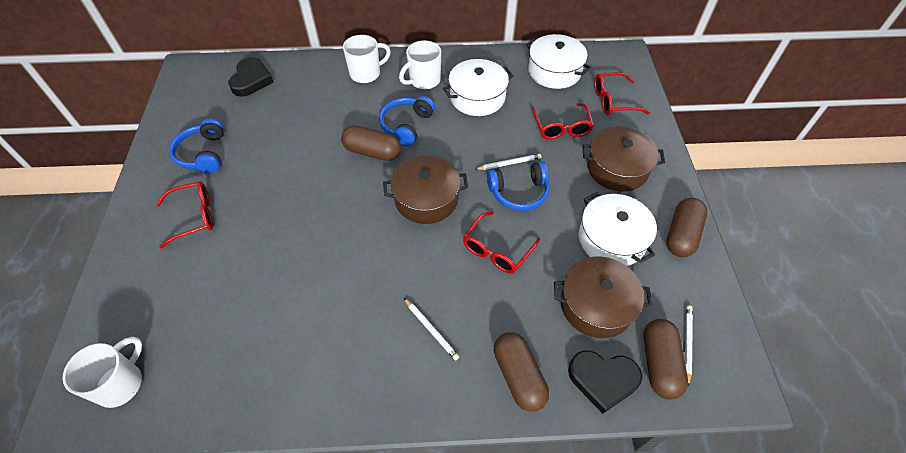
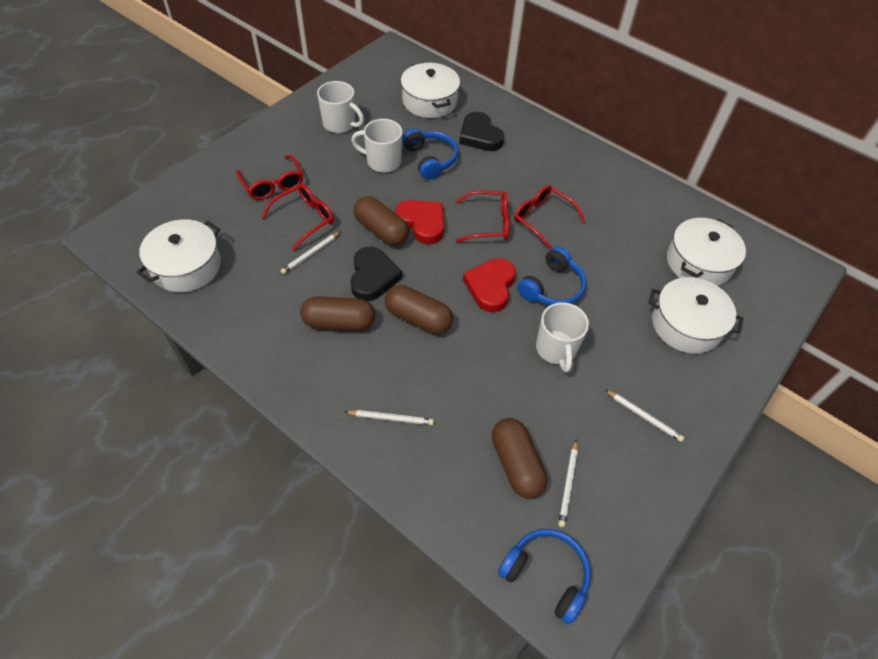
brown pot: 3 -> 0
red heart: 0 -> 2
white pencil: 3 -> 4
white pot: 3 -> 4

